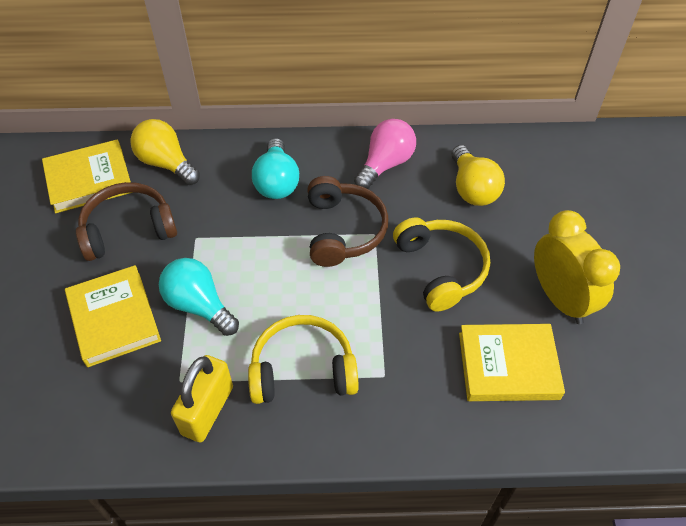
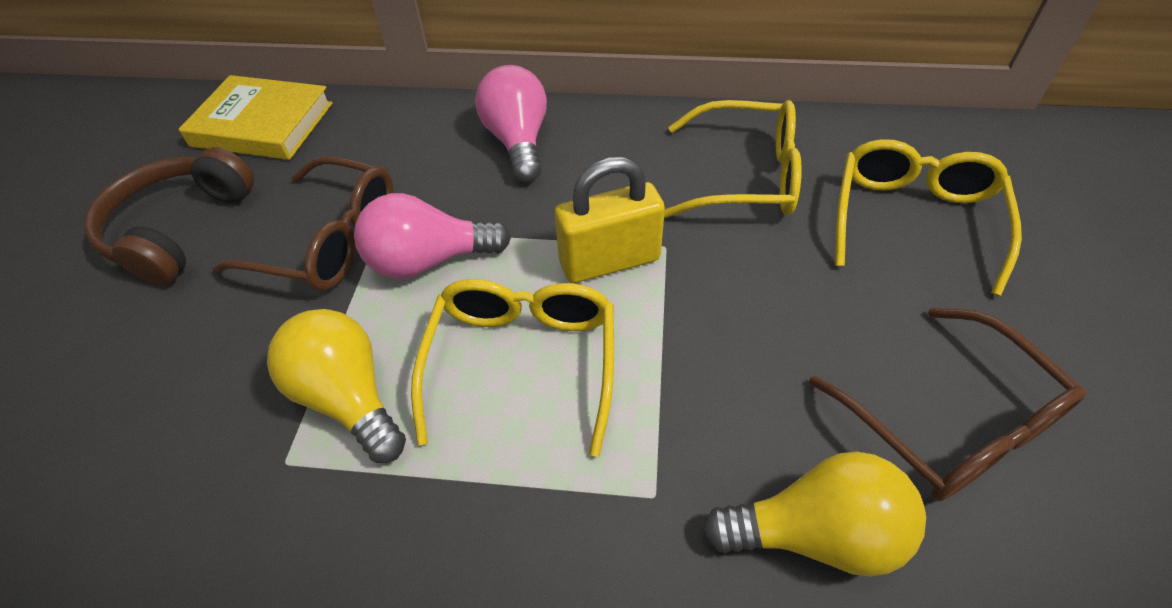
brown glasses: 0 -> 2
brown headphones: 2 -> 1
pink light bulb: 1 -> 2
turquoise light bulb: 2 -> 0
yellow book: 3 -> 1
yellow clock: 1 -> 0
yellow glasses: 0 -> 3
yellow headphones: 2 -> 0

